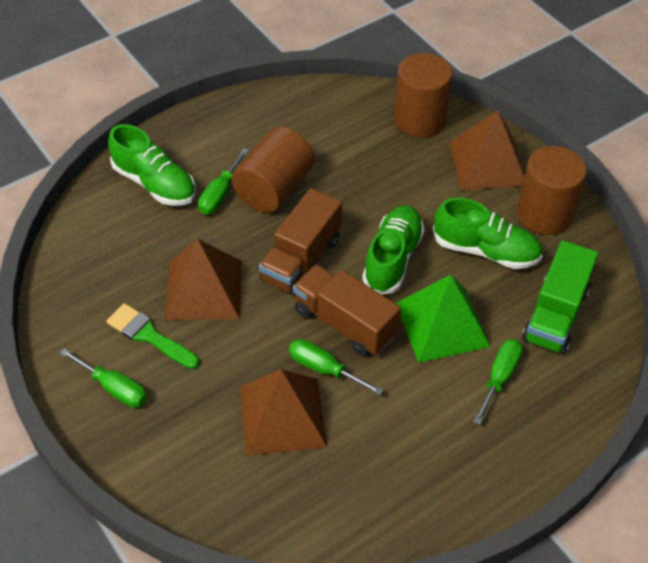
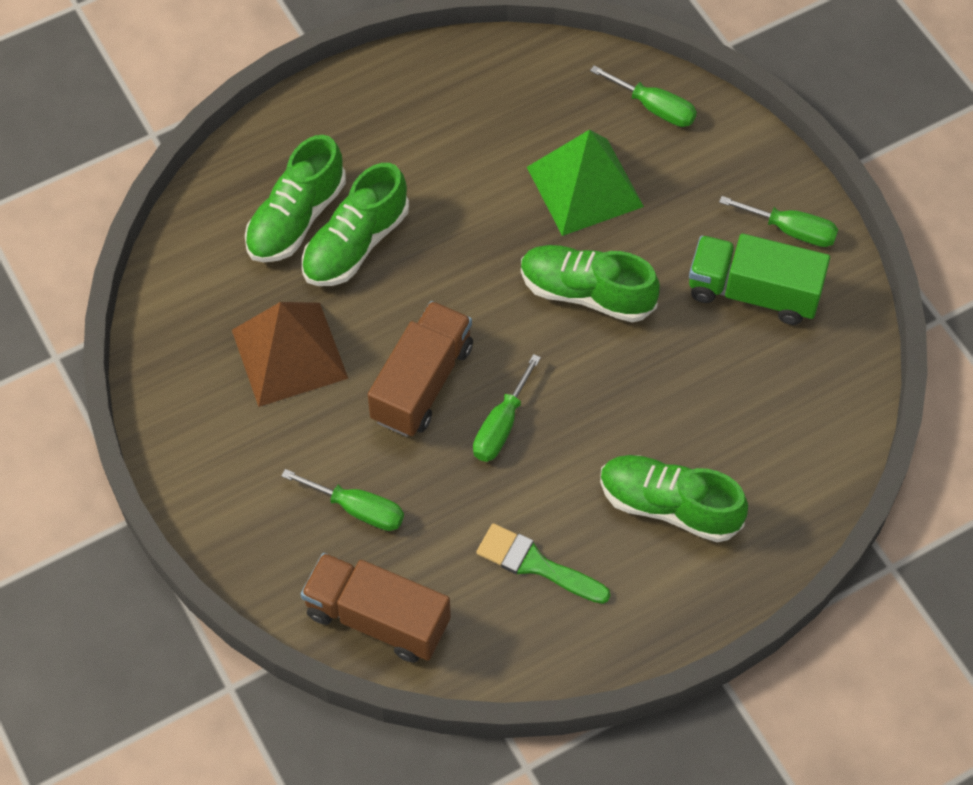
brown cylinder: 3 -> 0
brown pyramid: 3 -> 1
green shoe: 3 -> 4

